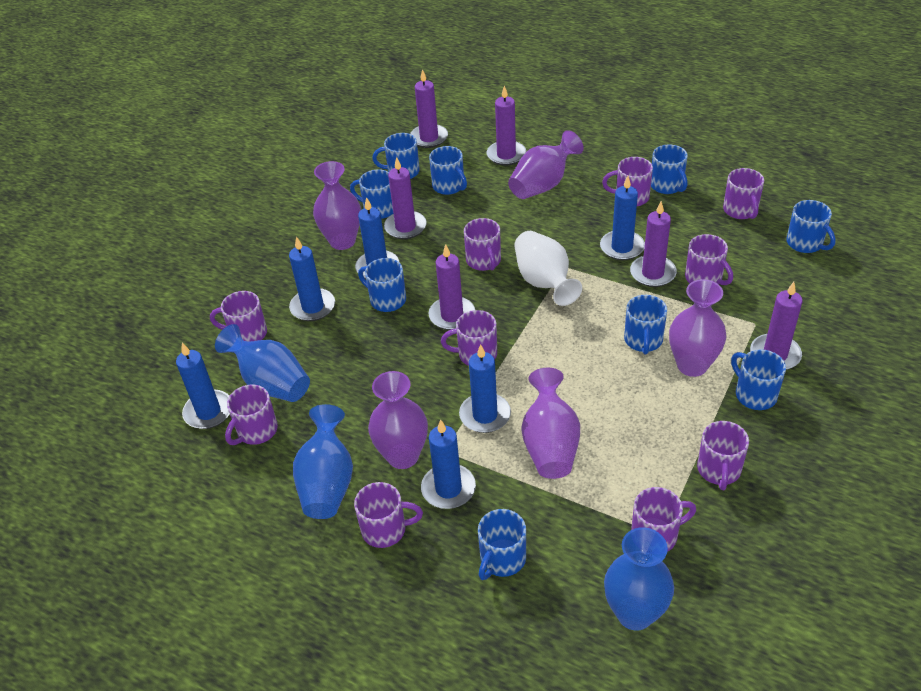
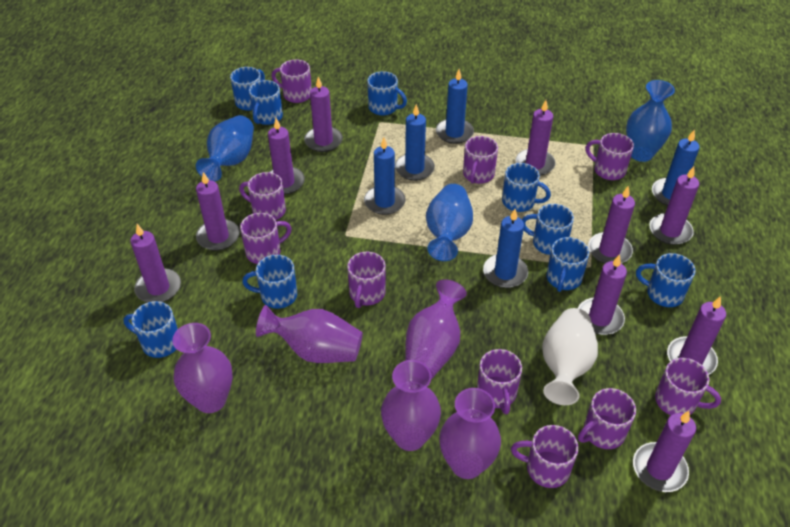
blue candle: 6 -> 5
purple candle: 6 -> 10

